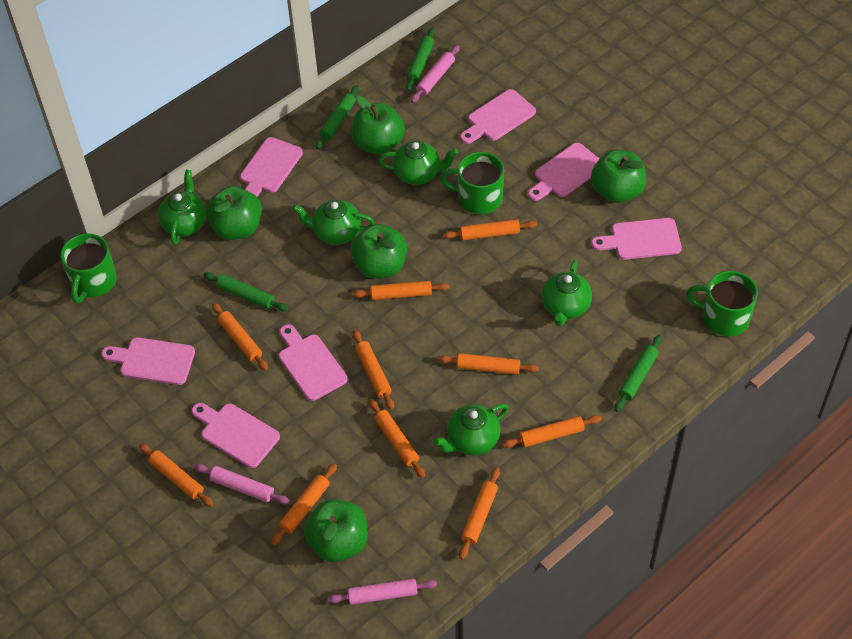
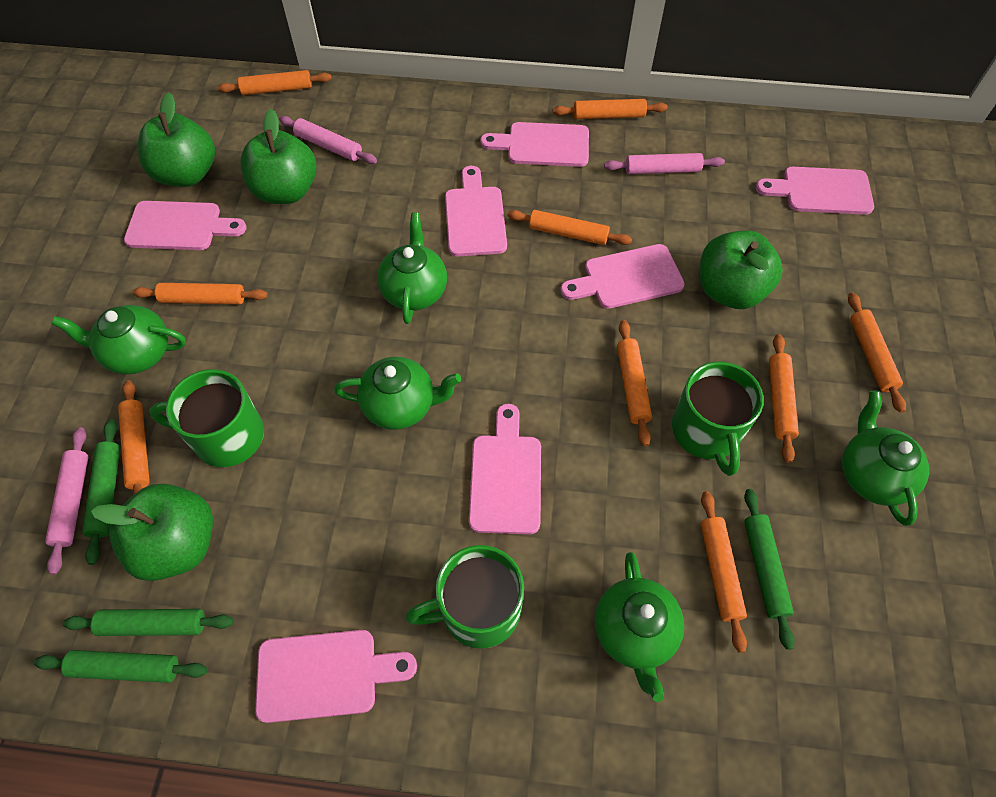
green apple: 5 -> 4
orange rolling pin: 10 -> 9

